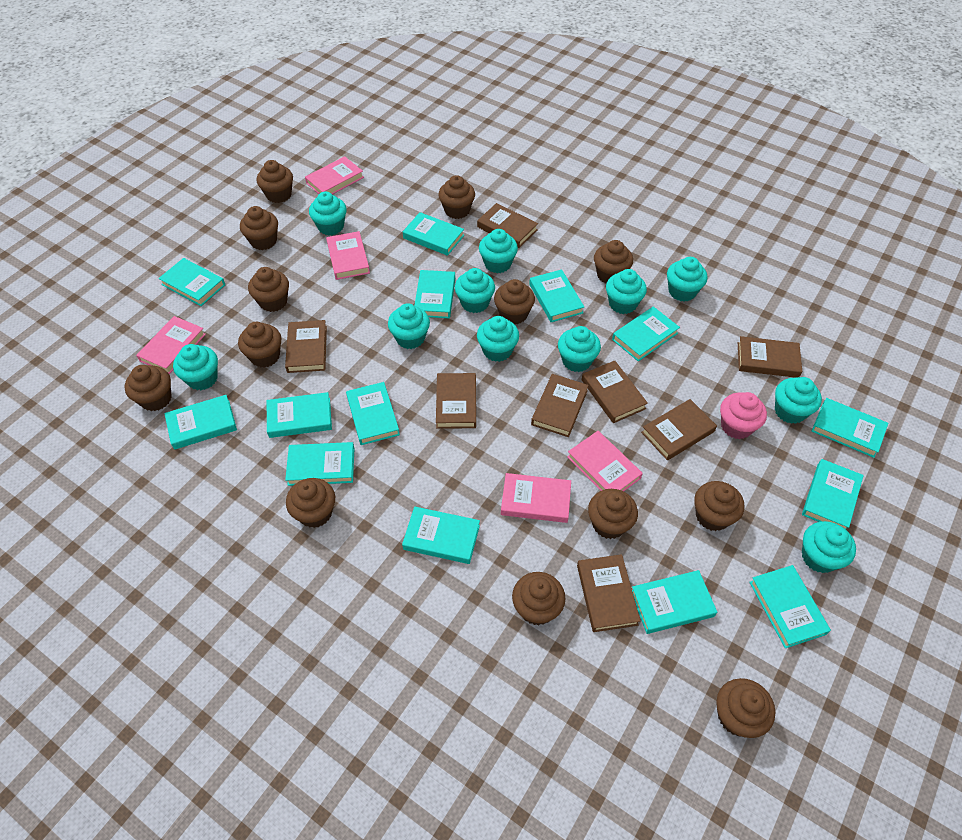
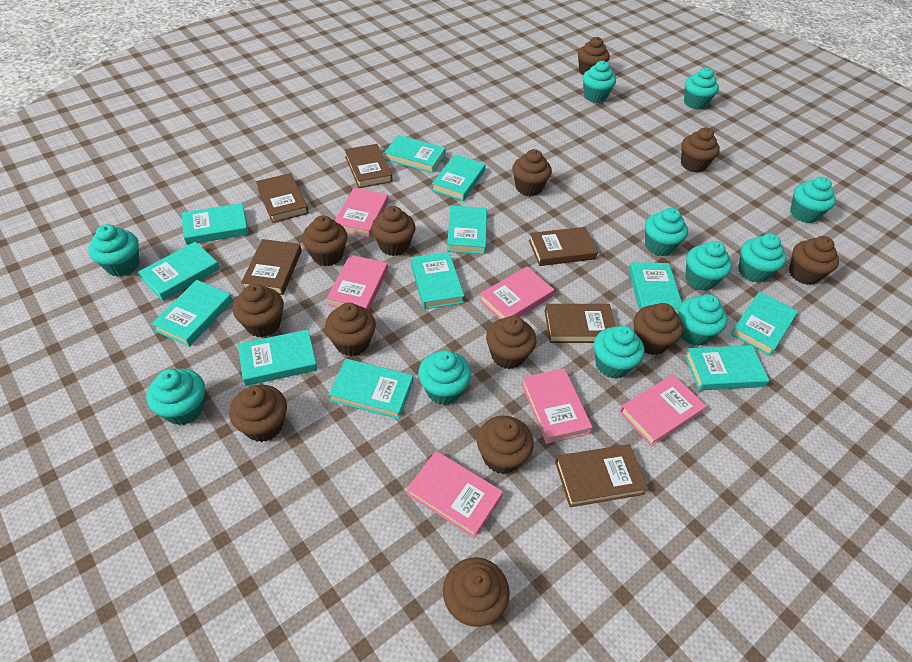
brown book: 8 -> 6
pink book: 5 -> 6
pink cupcake: 1 -> 0
turquoise book: 14 -> 12

